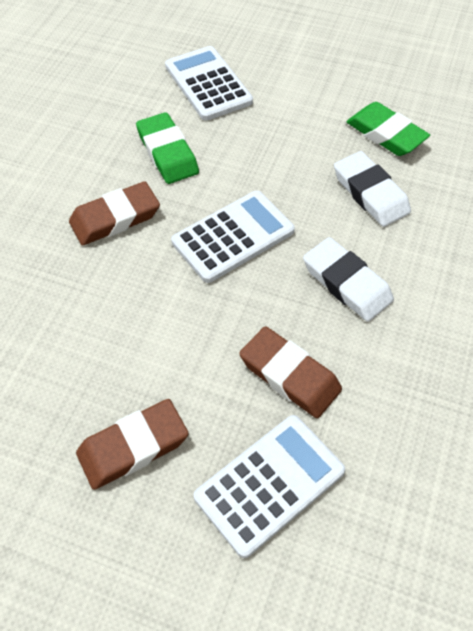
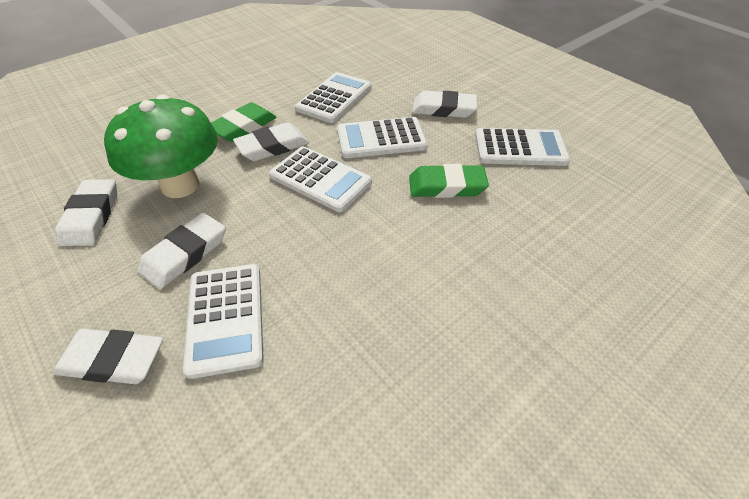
brown eraser: 3 -> 0
green mushroom: 0 -> 1
white calculator: 3 -> 5
white eraser: 2 -> 5

